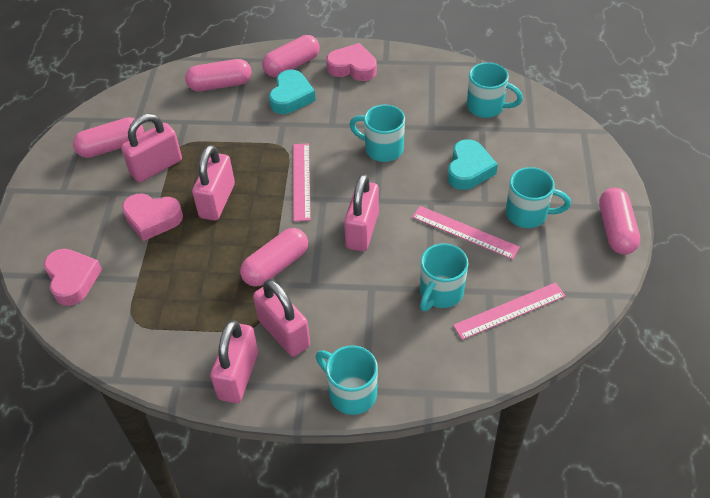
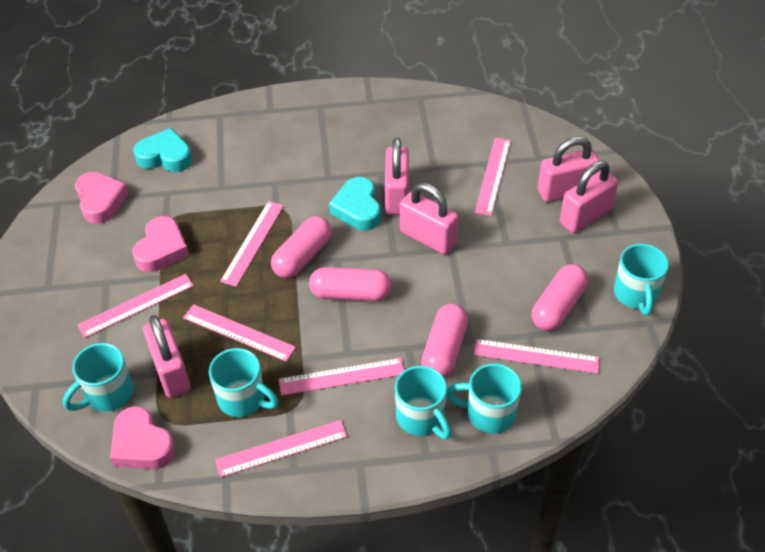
pink capsule: 5 -> 4
pink ruler: 3 -> 7

